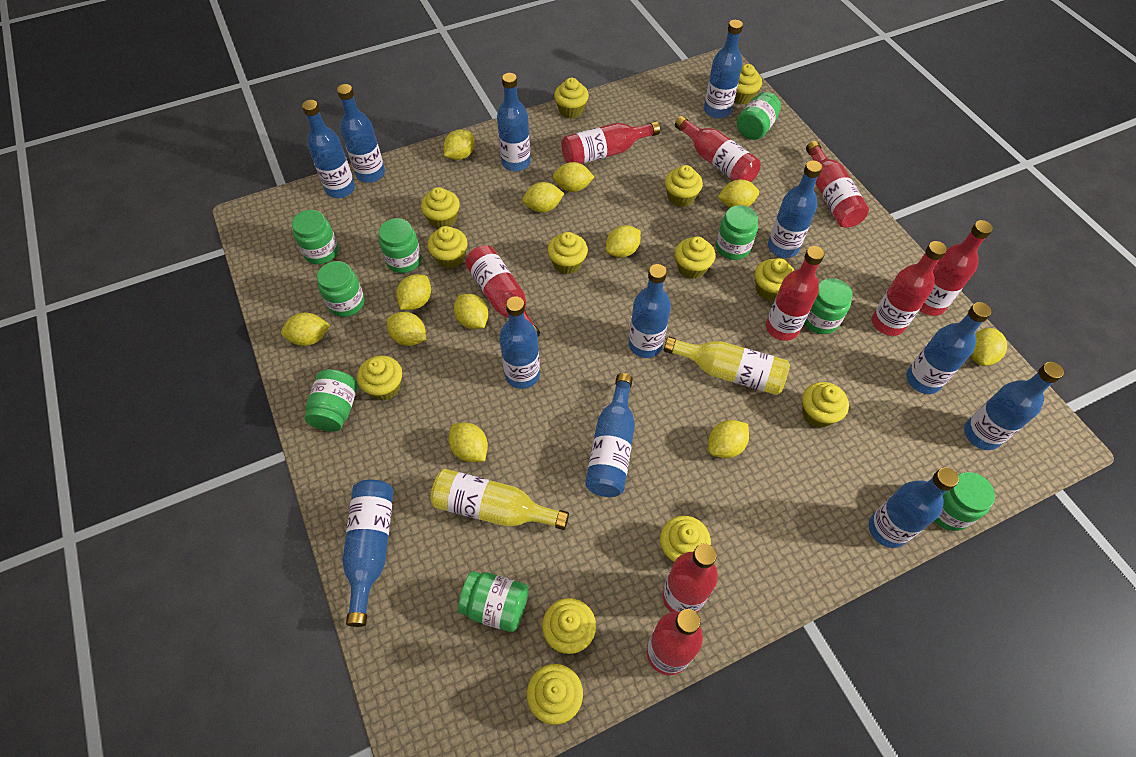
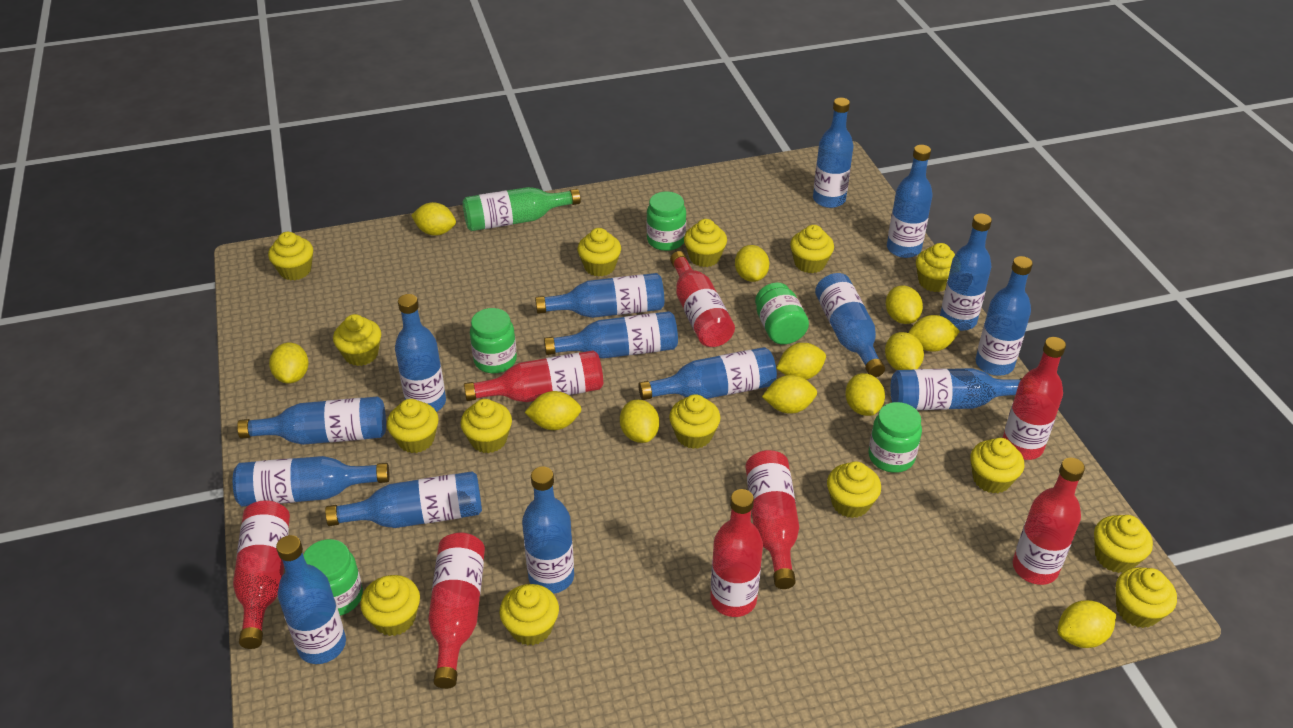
blue bottle: 12 -> 15
green bottle: 0 -> 1
green jar: 9 -> 5
red bottle: 9 -> 8
yellow bottle: 2 -> 0
yellow cupcake: 13 -> 15

